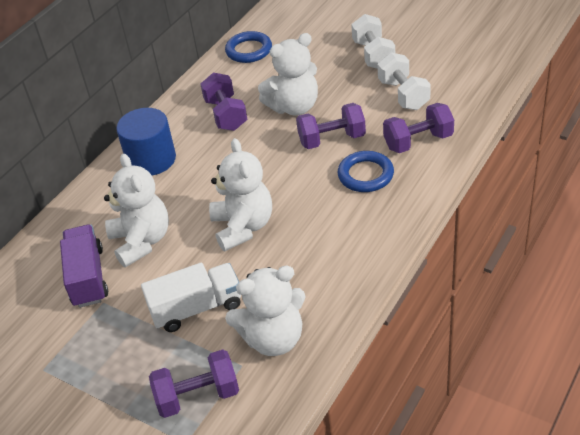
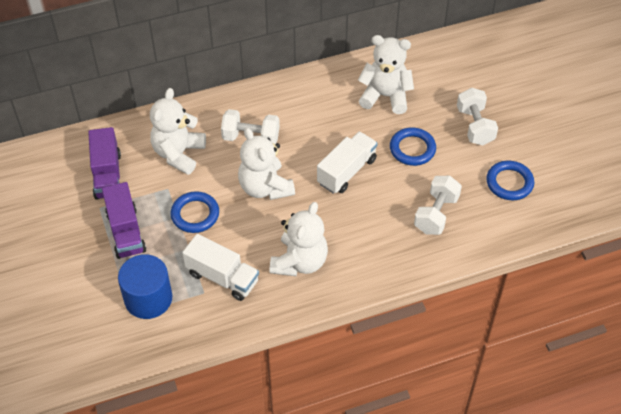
blue ring: 2 -> 3
purple dumbbell: 4 -> 0
purple truck: 1 -> 2
white dumbbell: 2 -> 3
white truck: 1 -> 2

